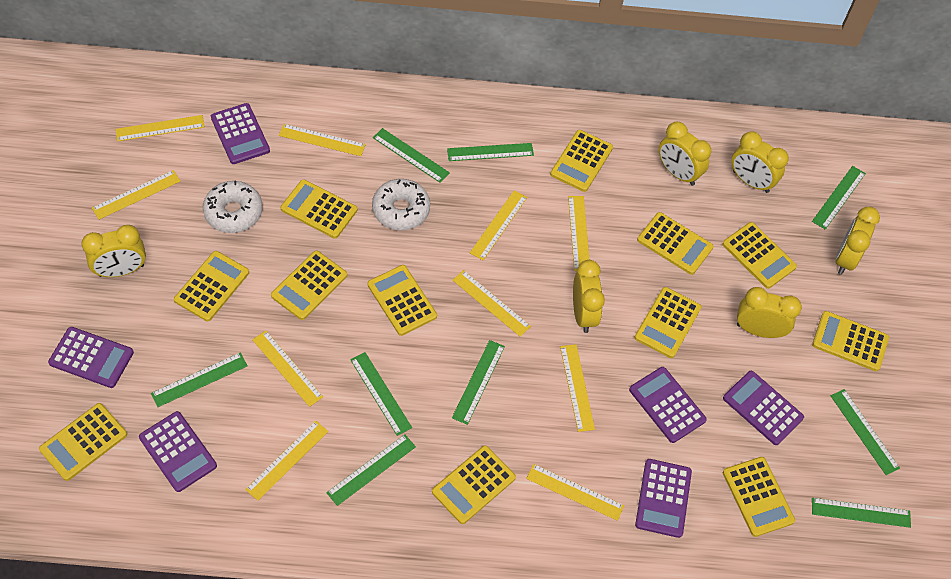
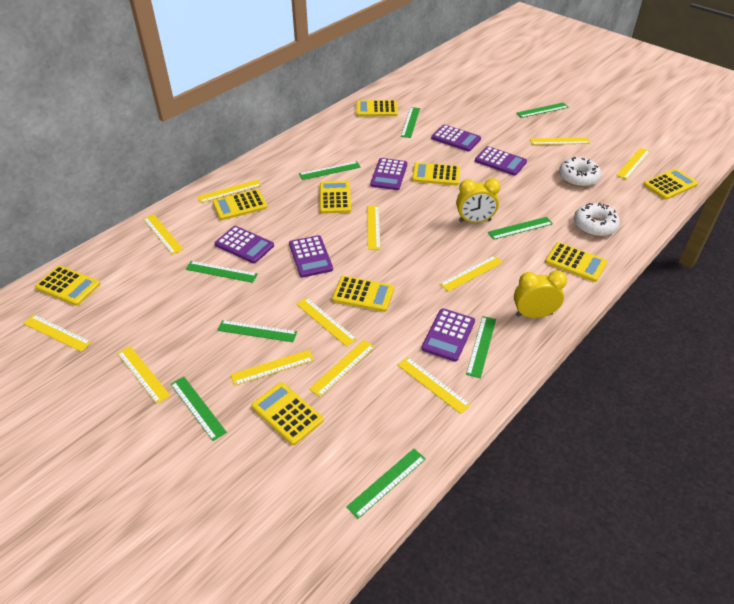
yellow calculator: 12 -> 9
yellow clock: 6 -> 2
yellow ruler: 10 -> 12

